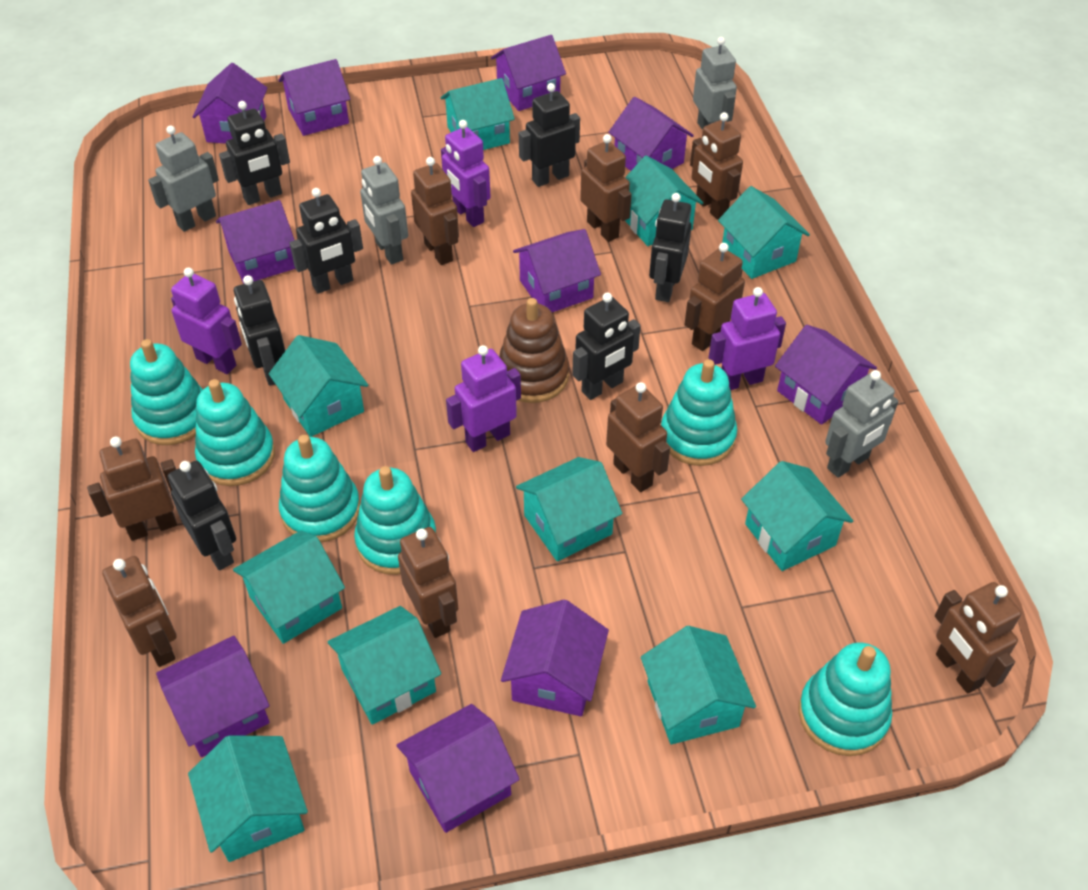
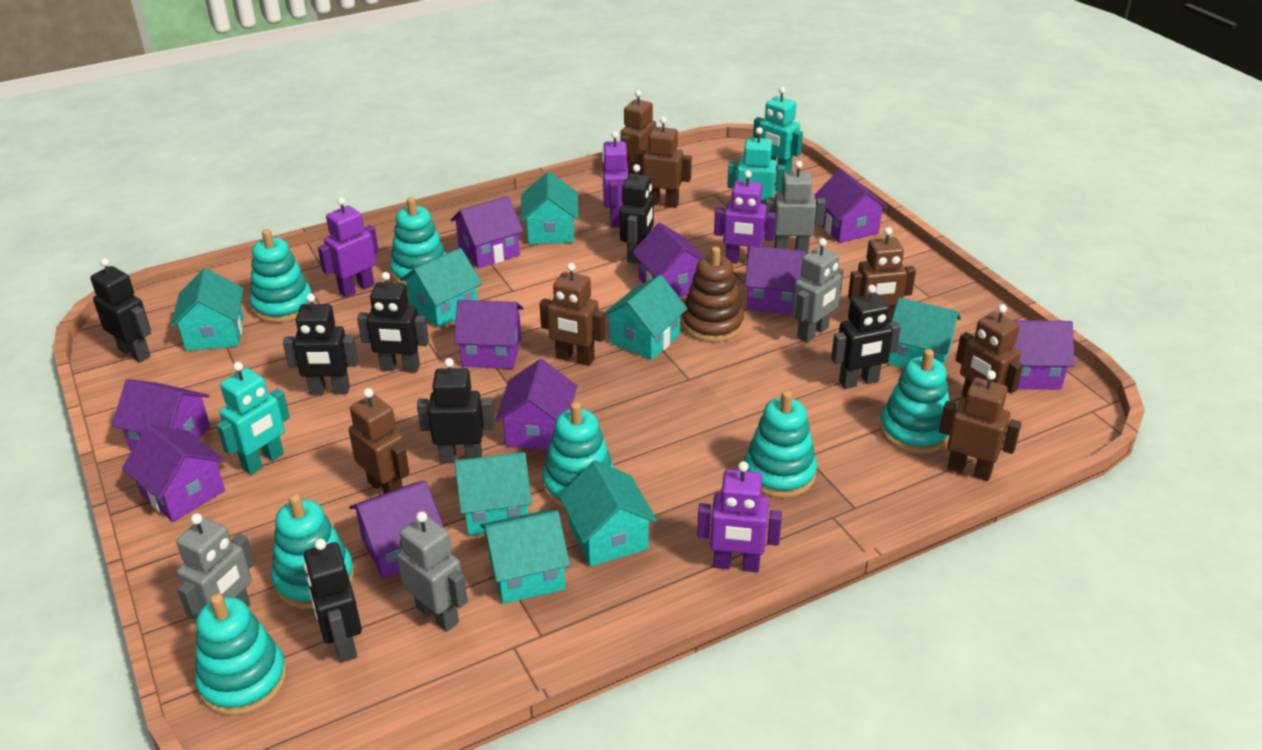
brown robot: 9 -> 7
turquoise house: 10 -> 8
turquoise robot: 0 -> 3
turquoise stacking toy: 6 -> 7

